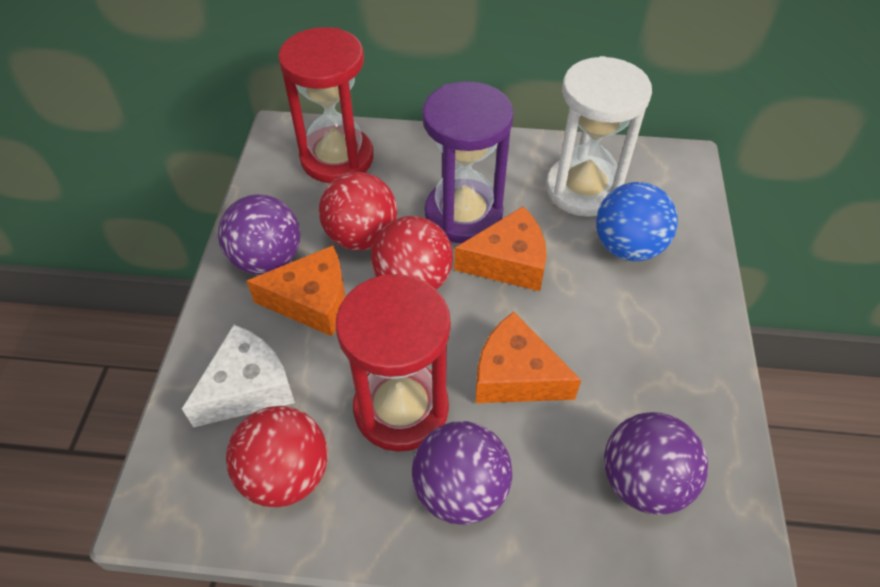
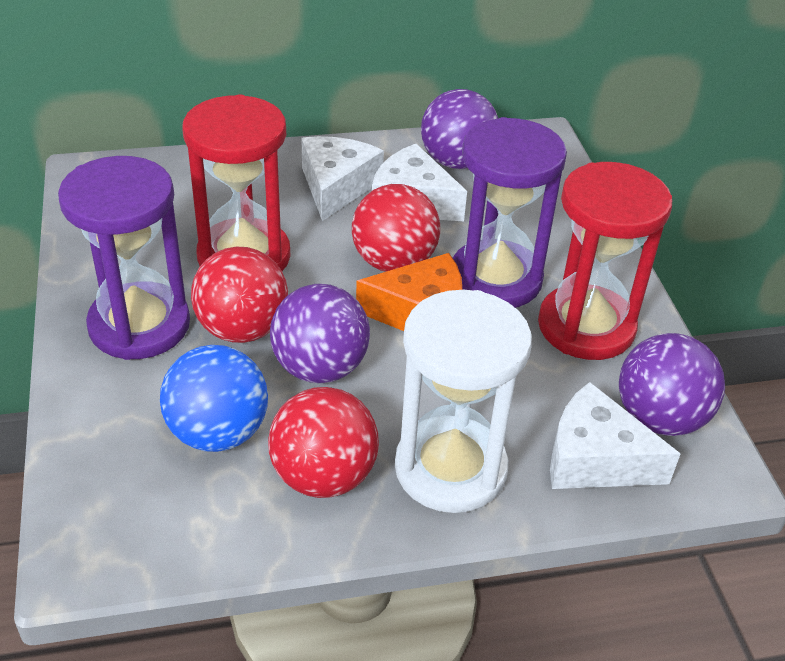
orange cheese: 3 -> 1
purple hourglass: 1 -> 2
white cheese: 1 -> 3

